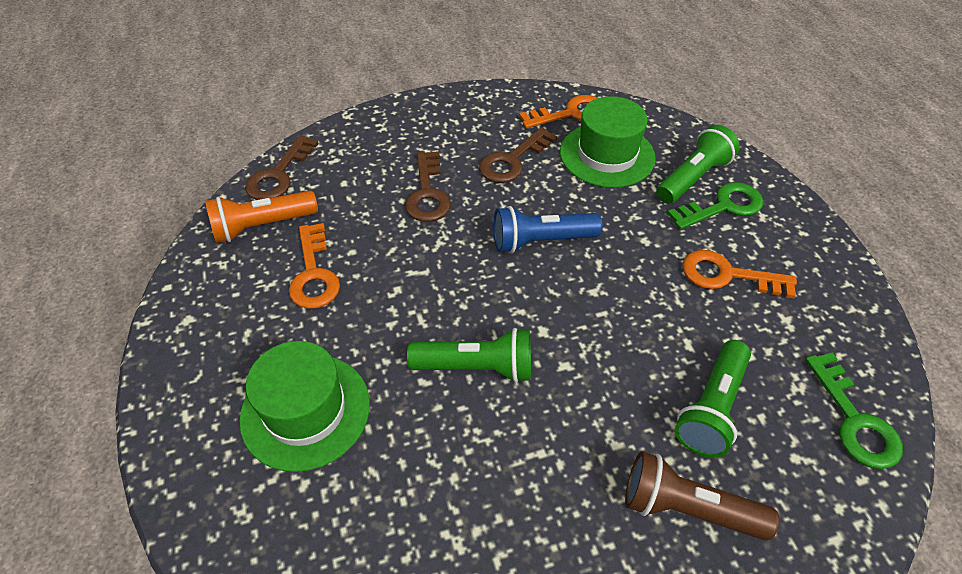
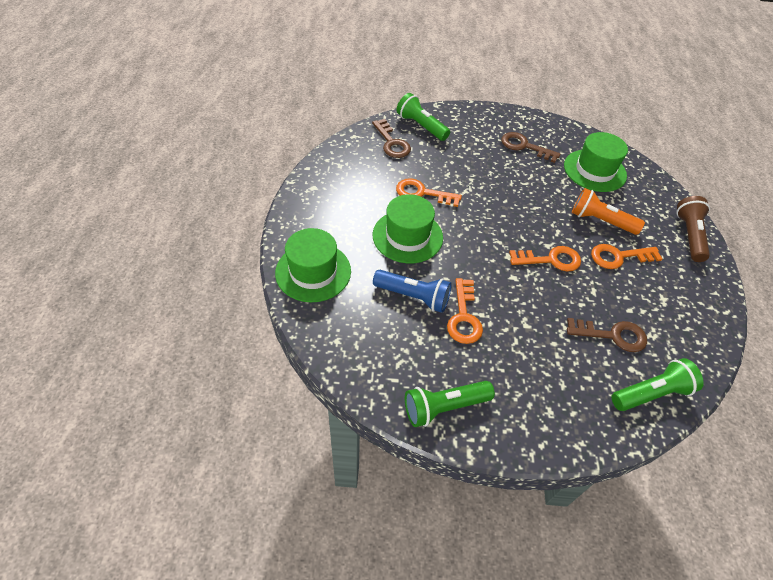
green hat: 2 -> 3
green key: 2 -> 0
orange key: 3 -> 4

